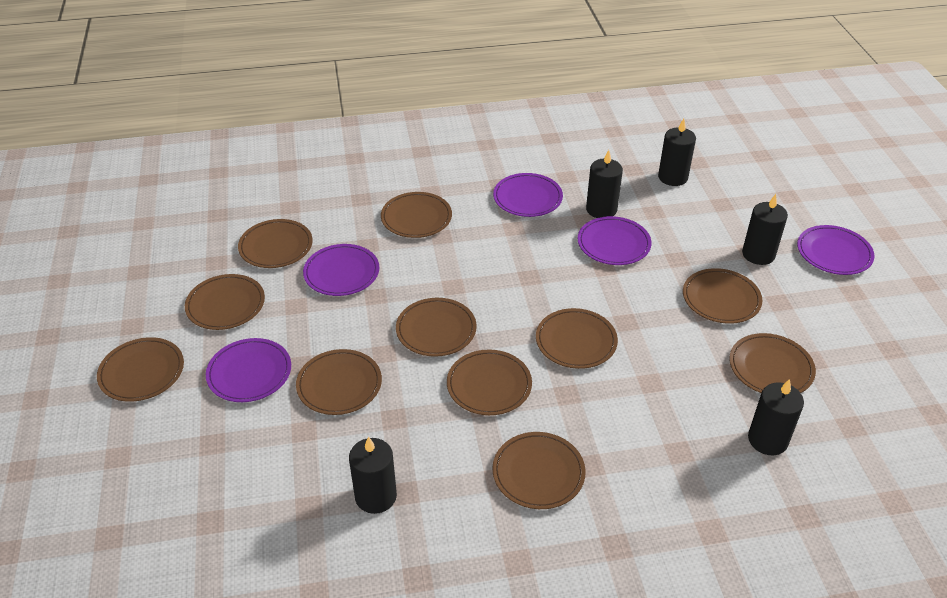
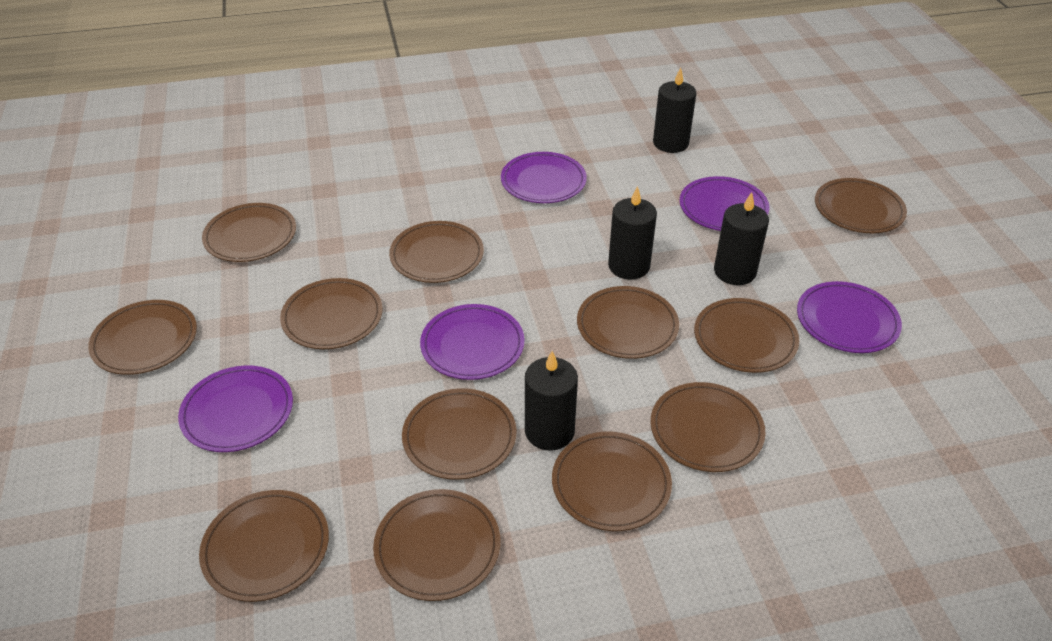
black candle: 5 -> 4
brown plate: 11 -> 12

